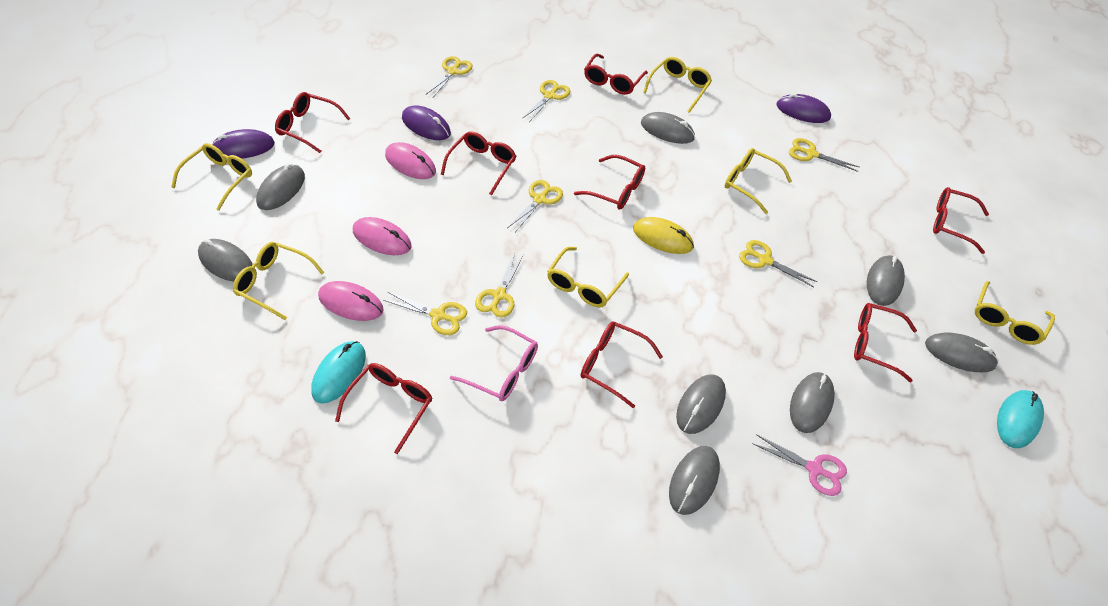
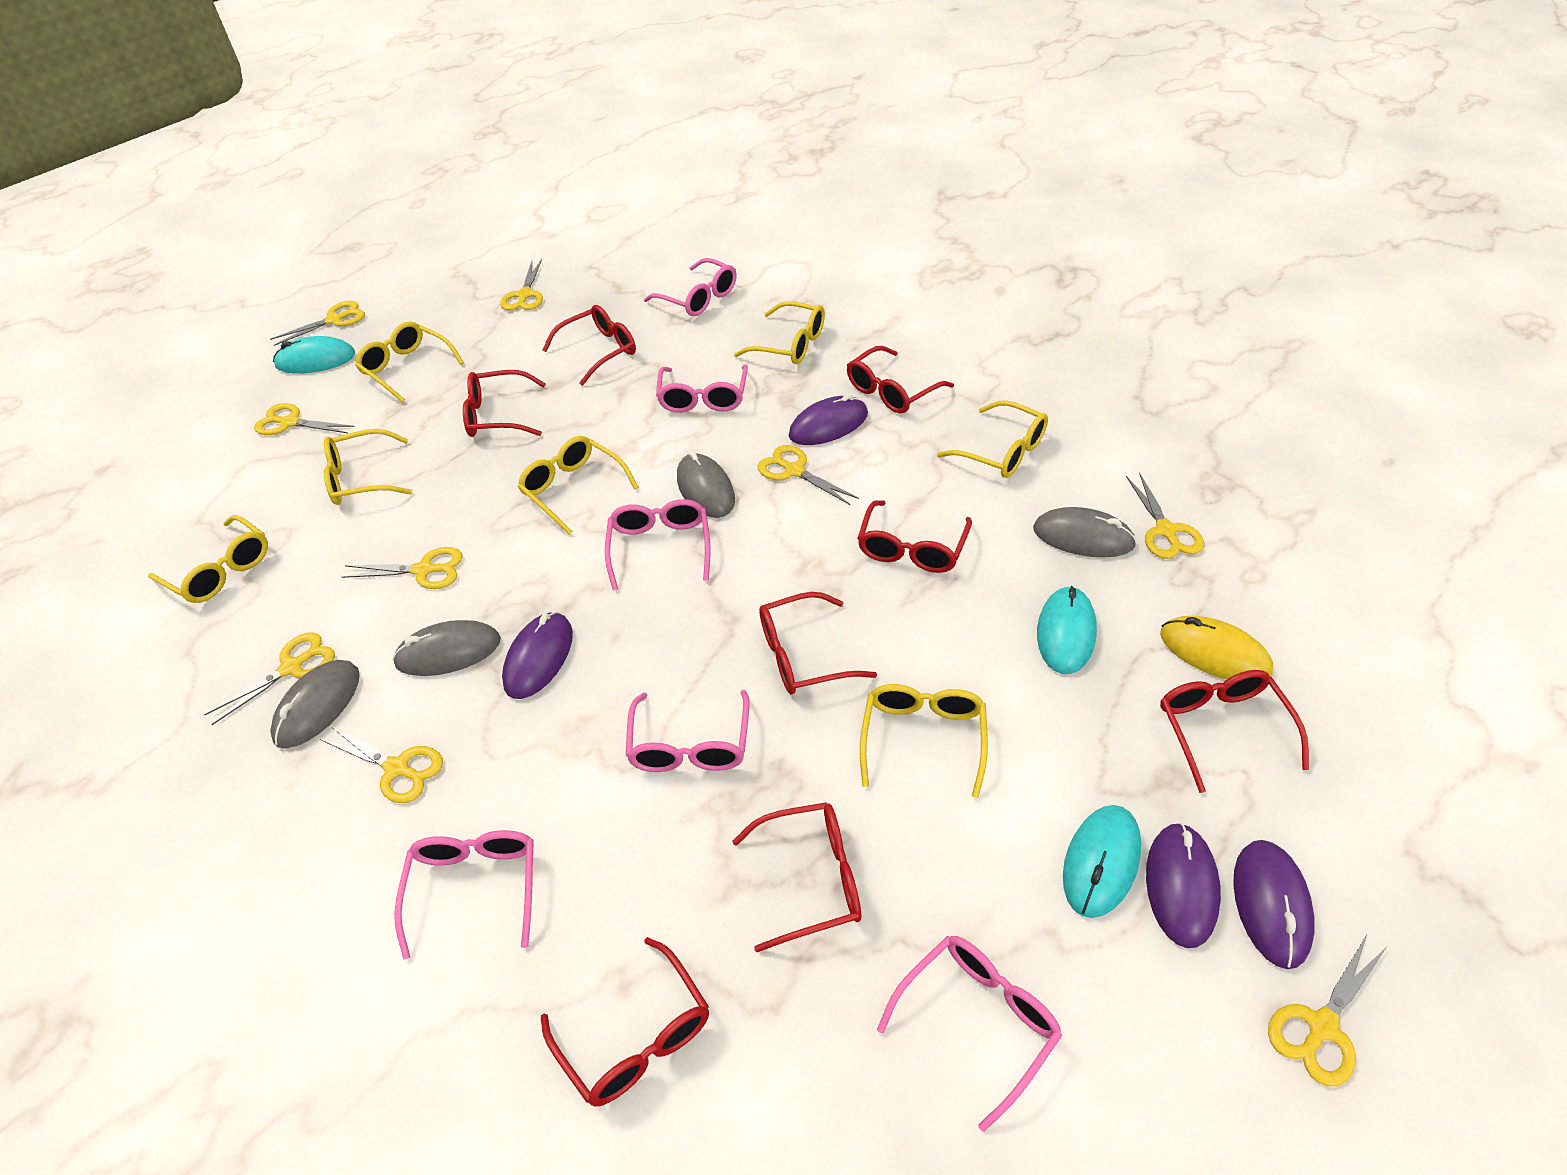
grey mouse: 8 -> 4
pink glasses: 1 -> 6
pink mouse: 3 -> 0
pink scissors: 1 -> 0
purple mouse: 3 -> 4
turquoise mouse: 2 -> 3
yellow glasses: 6 -> 7
yellow scissors: 7 -> 9

